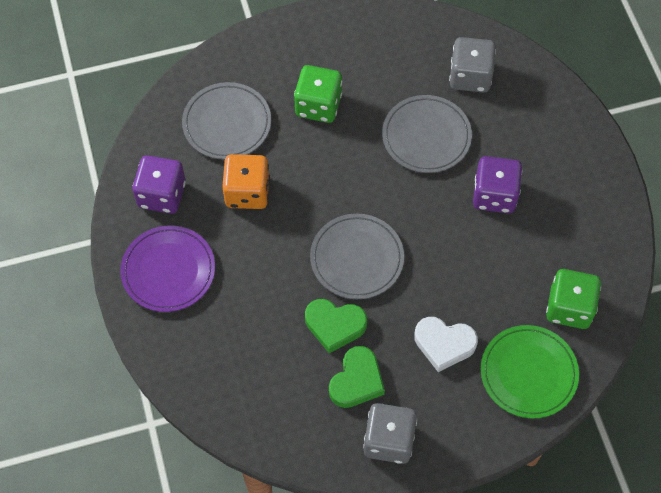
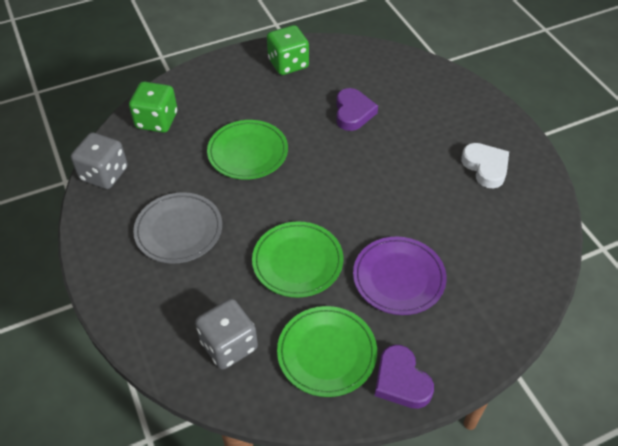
green heart: 2 -> 0
green plate: 1 -> 3
grey plate: 3 -> 1
orange dice: 1 -> 0
purple dice: 2 -> 0
purple heart: 0 -> 2

